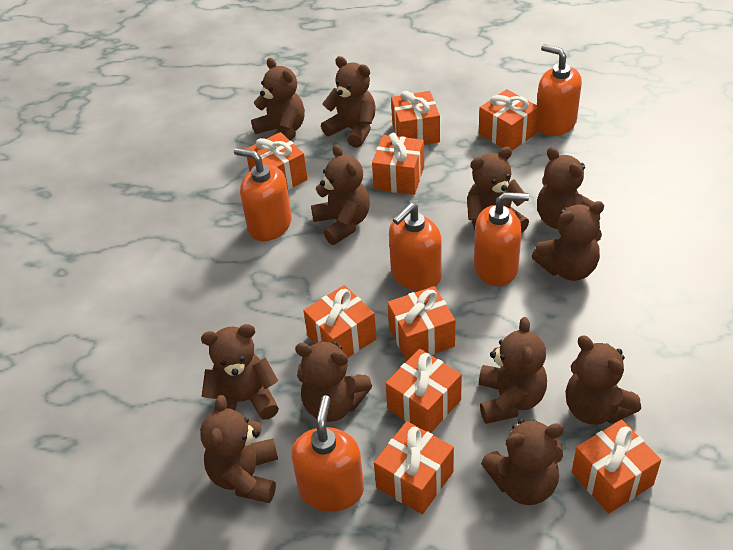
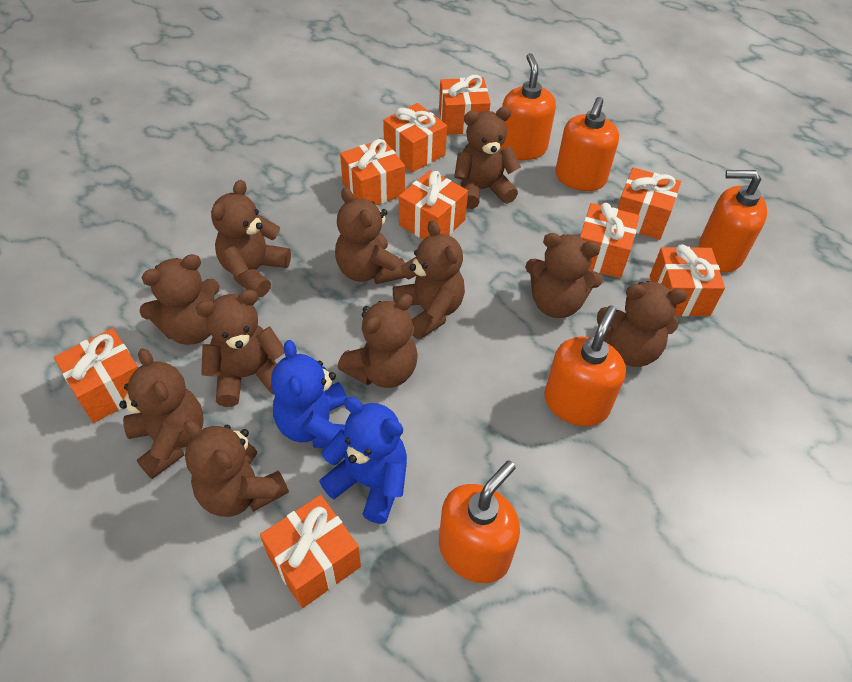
blue teddy bear: 0 -> 2
brown teddy bear: 12 -> 11

